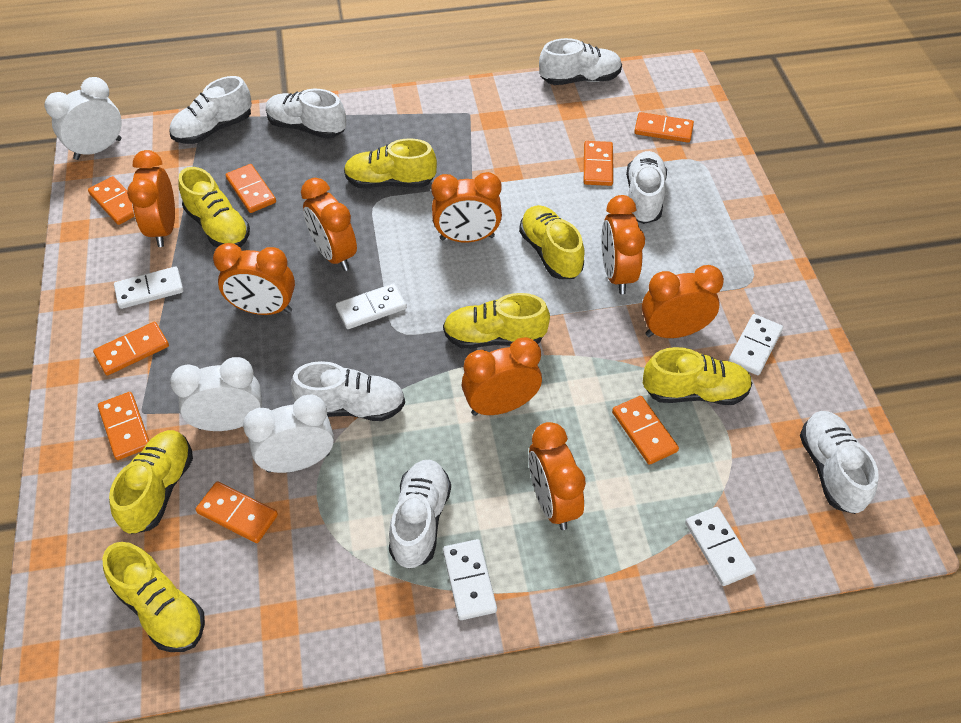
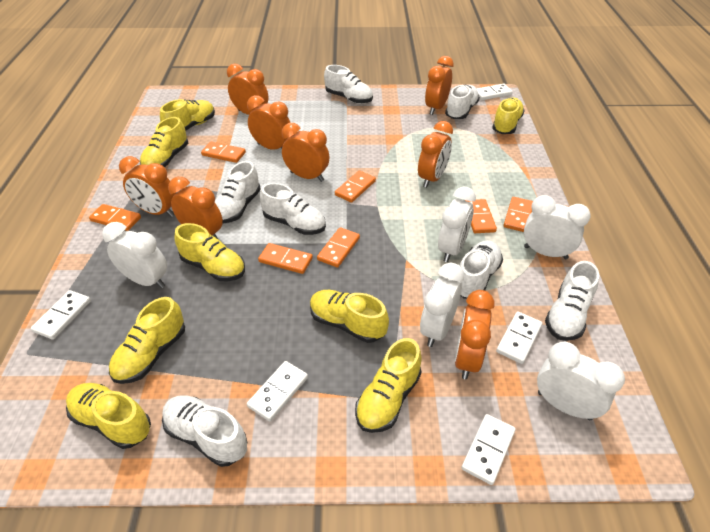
orange domino: 8 -> 7
white clock: 3 -> 5
yellow shoe: 7 -> 8

